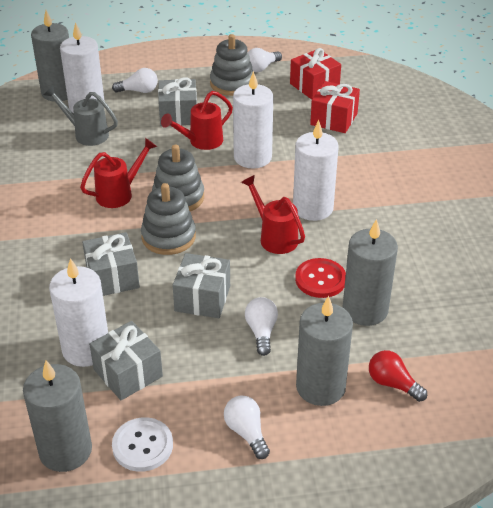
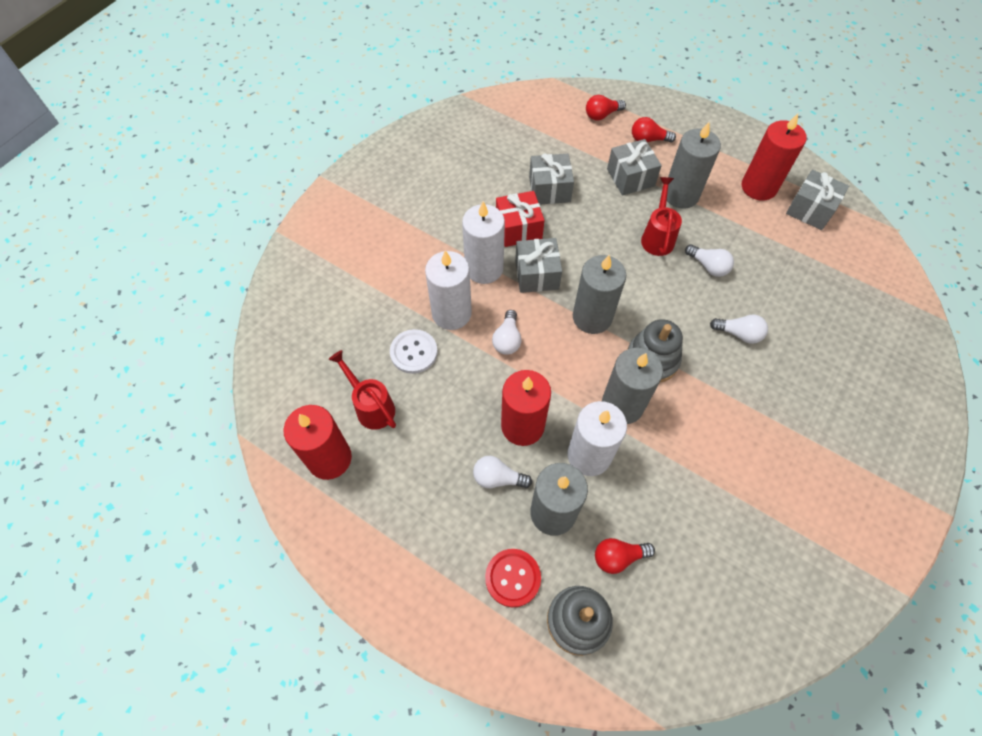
grey stacking toy: 3 -> 2
grey watering can: 1 -> 0
red candle: 0 -> 3
red gift: 2 -> 1
red light bulb: 1 -> 3
red watering can: 3 -> 2
white candle: 4 -> 3

